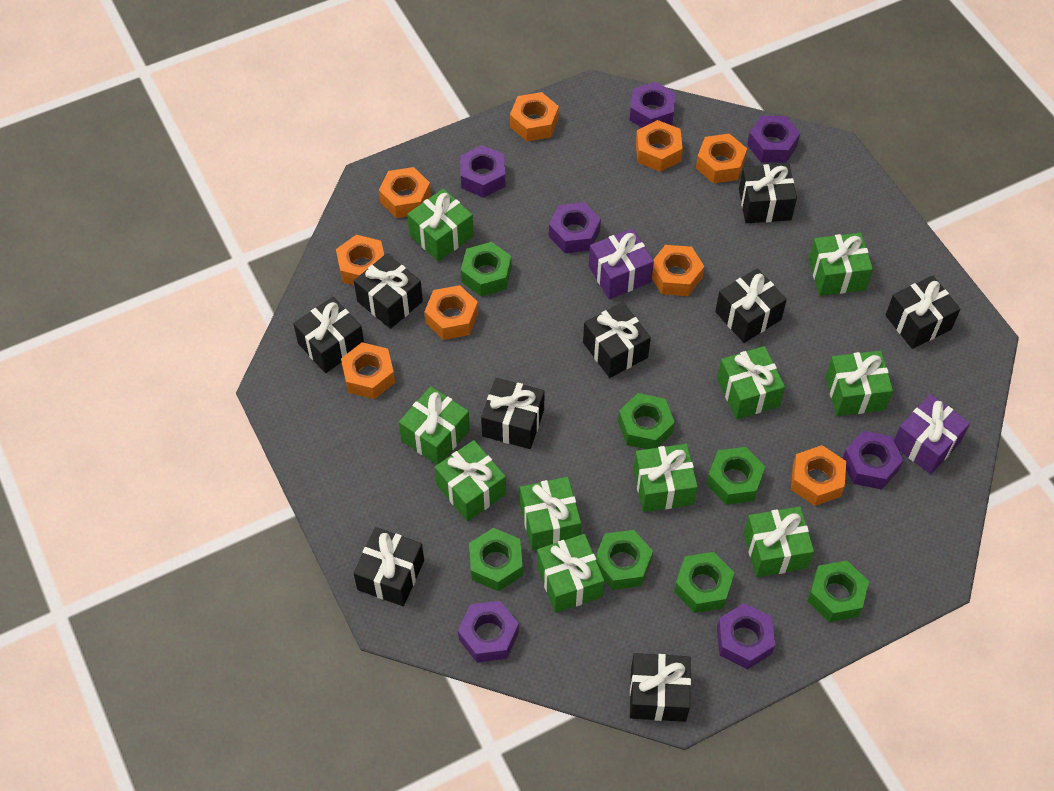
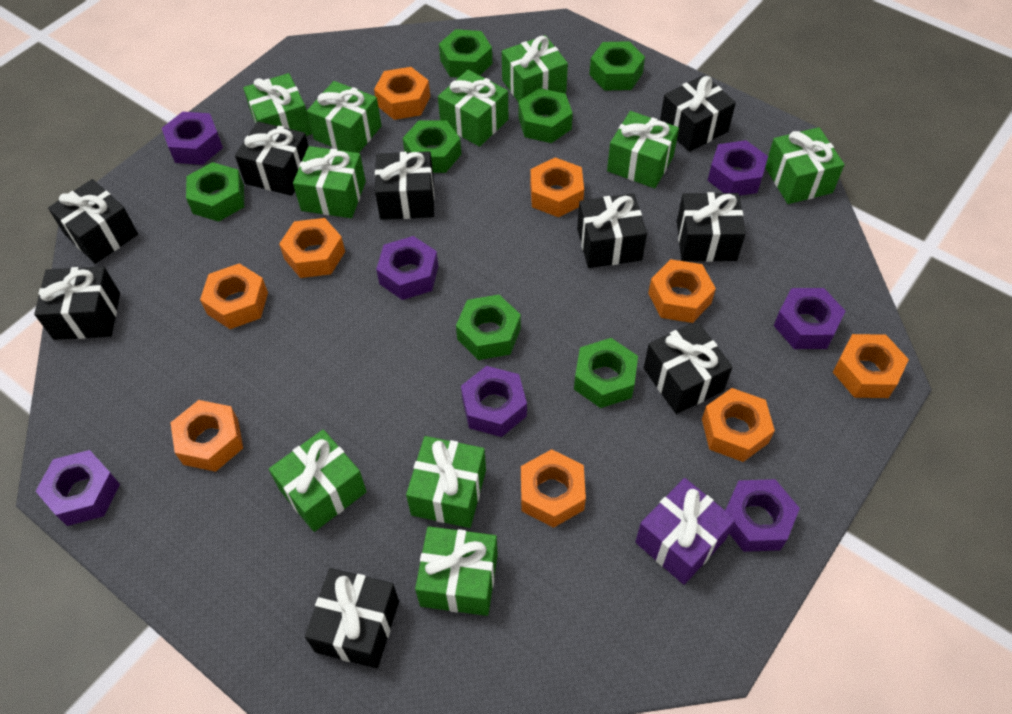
purple gift: 2 -> 1

